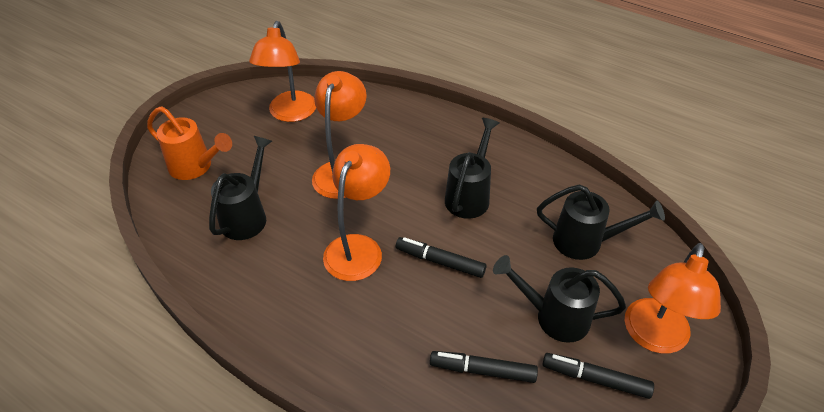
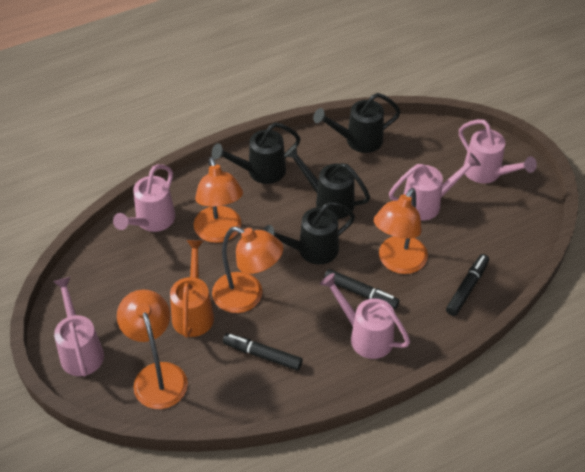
pink watering can: 0 -> 5

